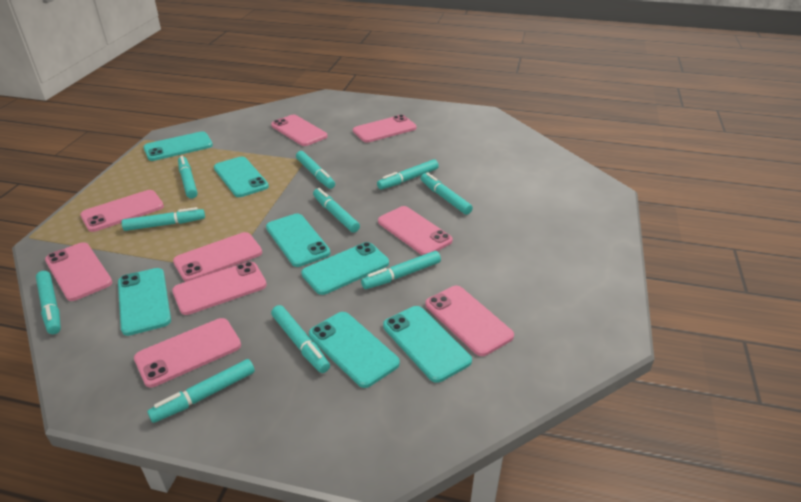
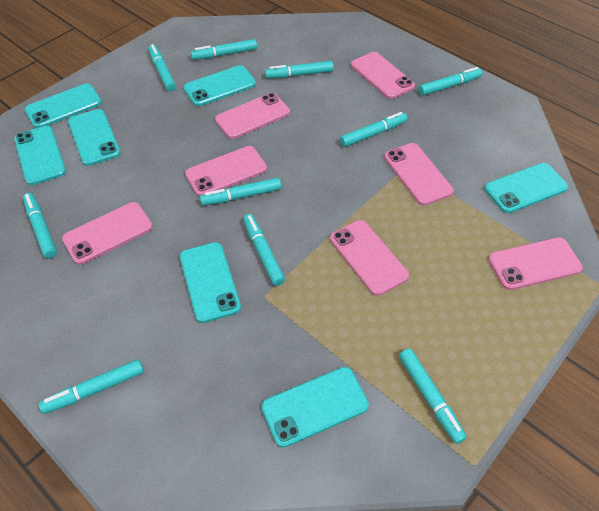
pink phone: 9 -> 7

